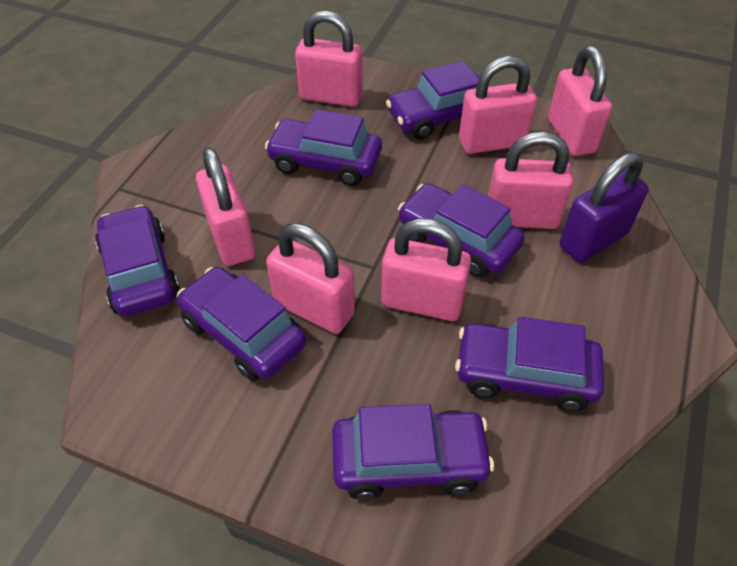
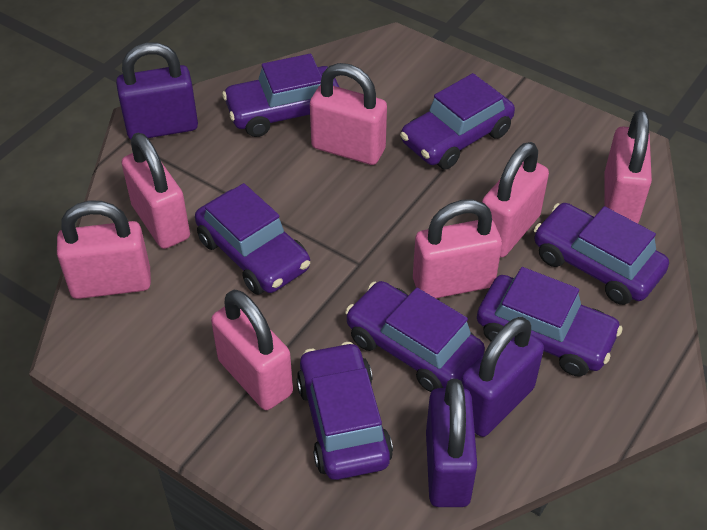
purple padlock: 1 -> 3

